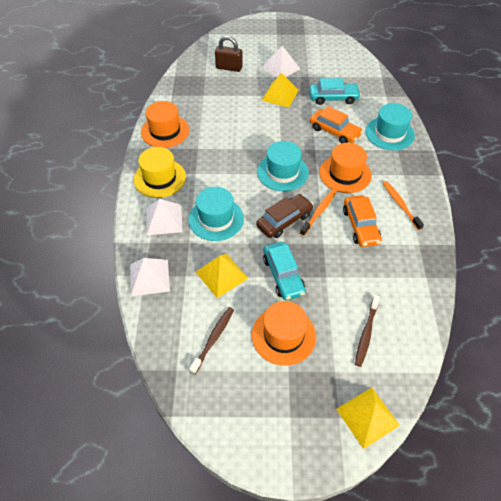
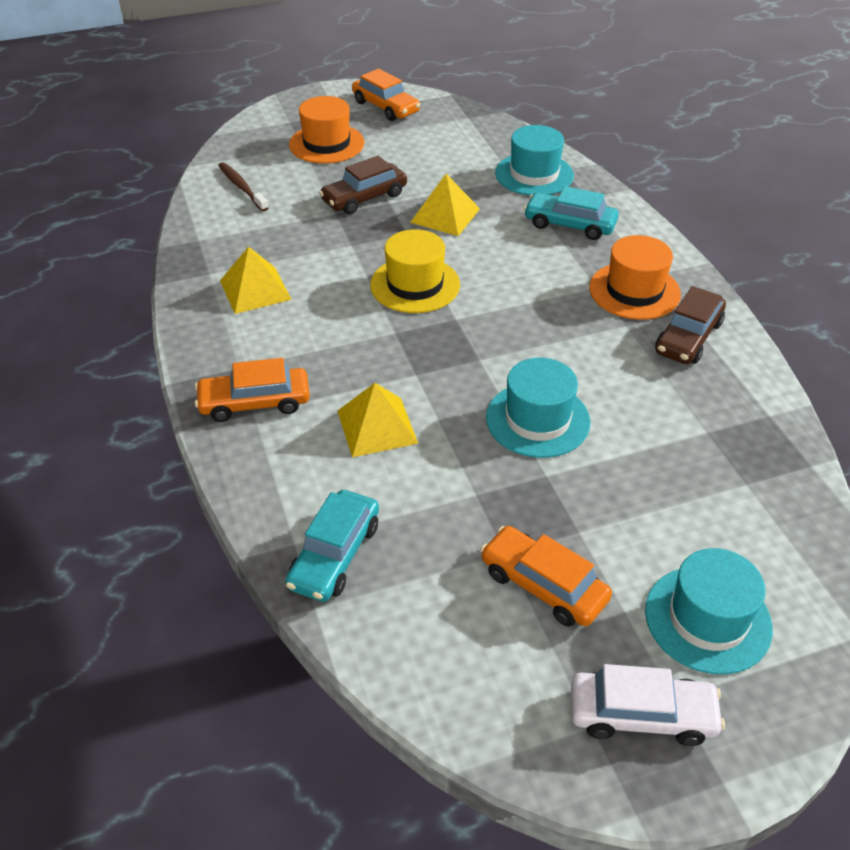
brown car: 1 -> 2
brown padlock: 1 -> 0
brown toothbrush: 2 -> 1
orange car: 2 -> 3
orange hat: 3 -> 2
orange toothbrush: 2 -> 0
white car: 0 -> 1
white pyramid: 3 -> 0

